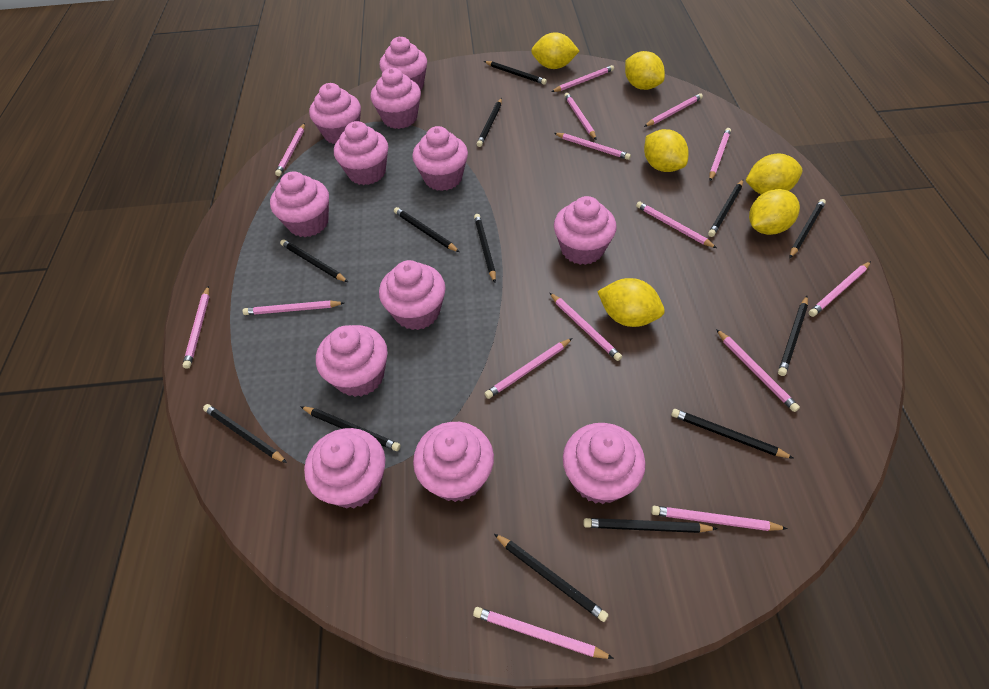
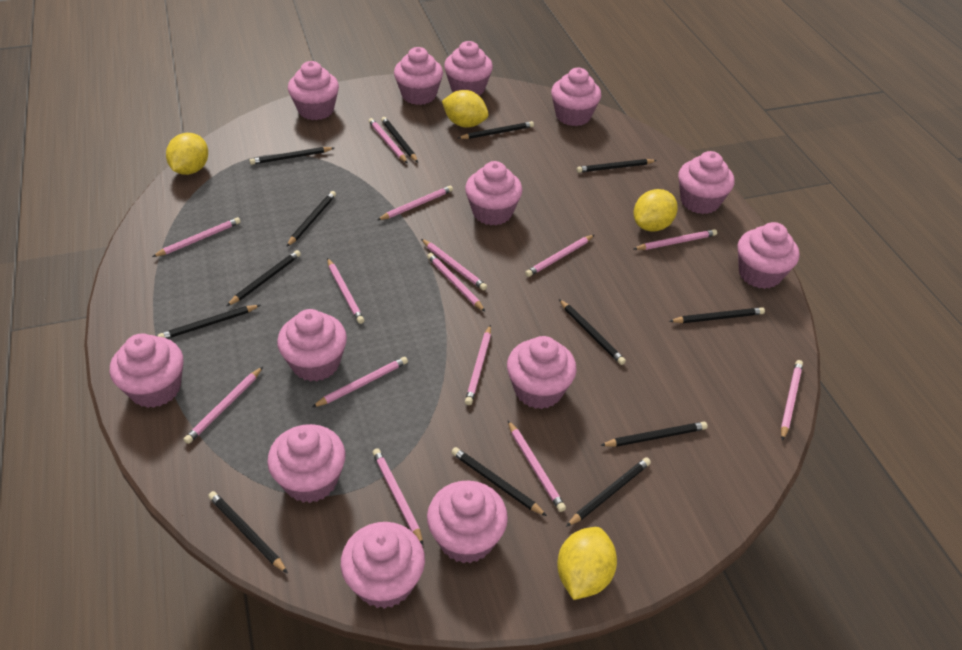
pink cupcake: 12 -> 13
pink pencil: 15 -> 14
yellow lemon: 6 -> 4

